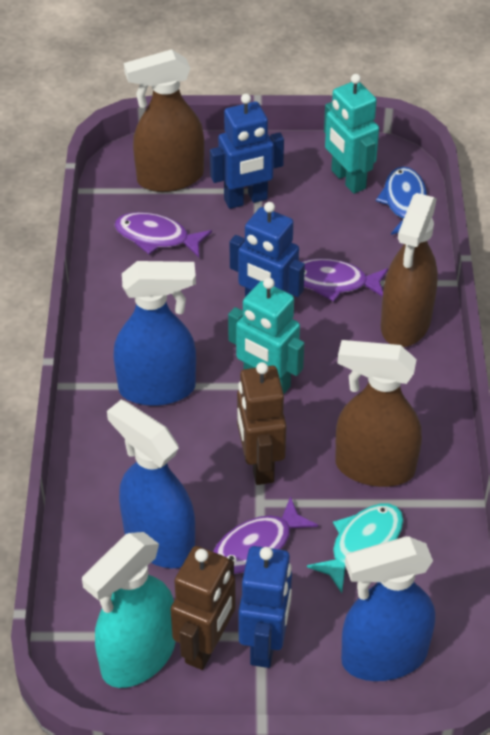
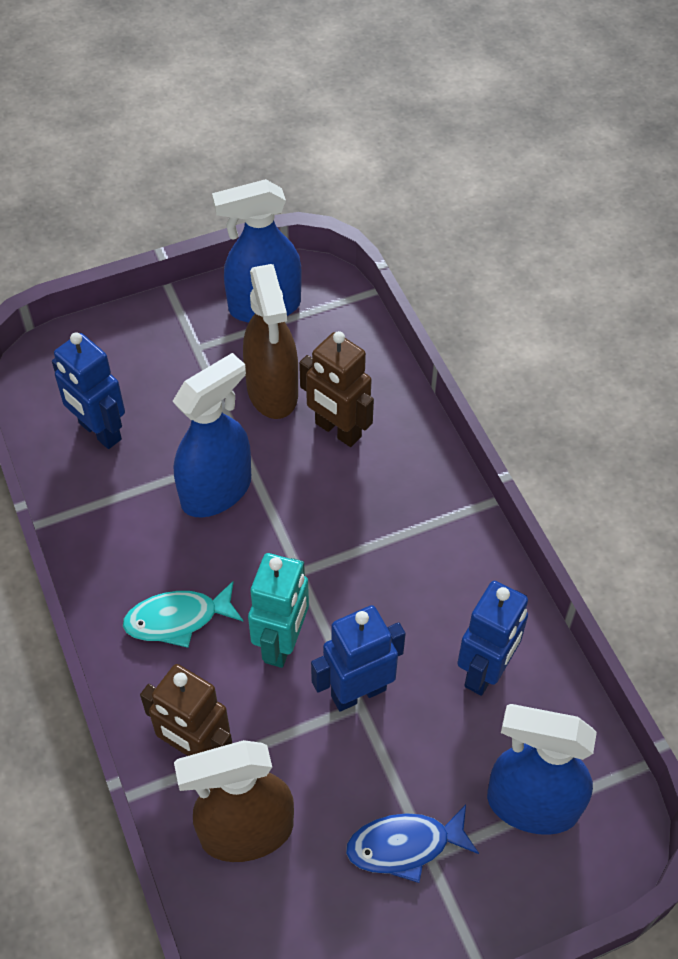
brown spray bottle: 3 -> 2
purple fish: 3 -> 0
turquoise robot: 2 -> 1
turquoise spray bottle: 1 -> 0

